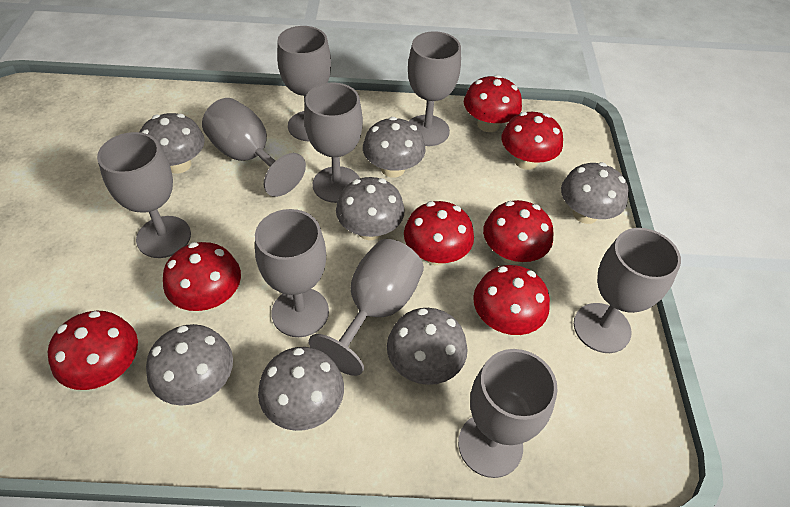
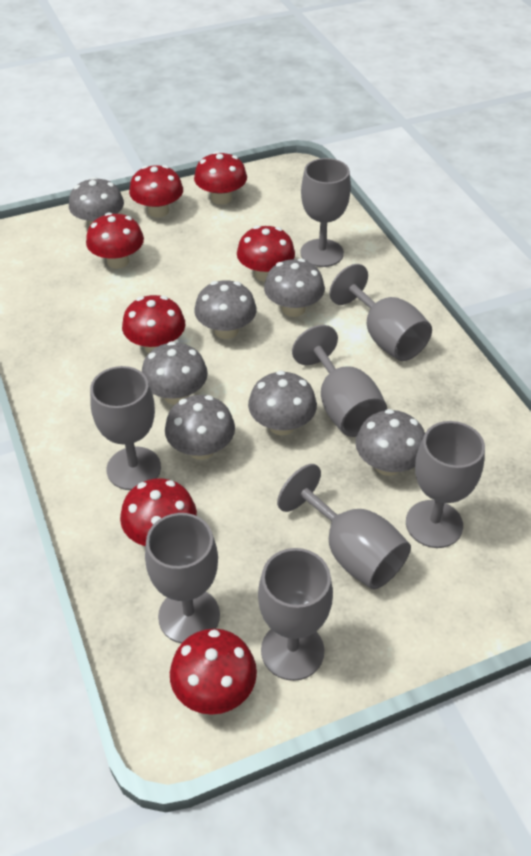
grey goblet: 9 -> 8

